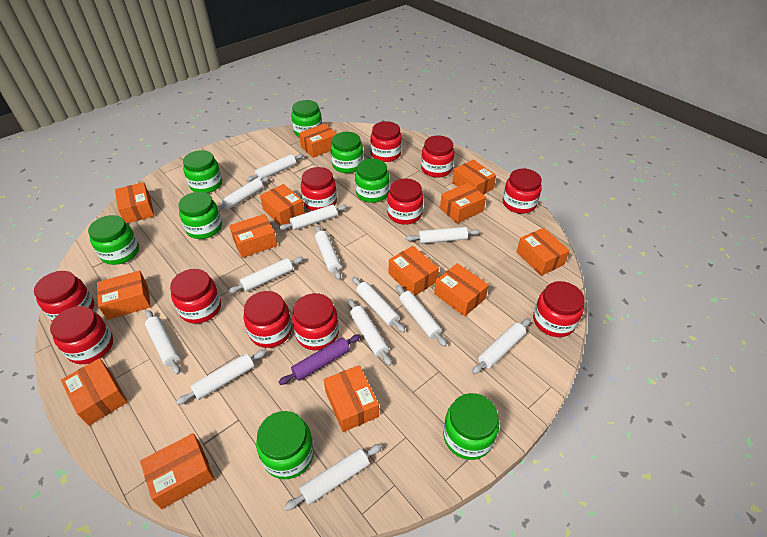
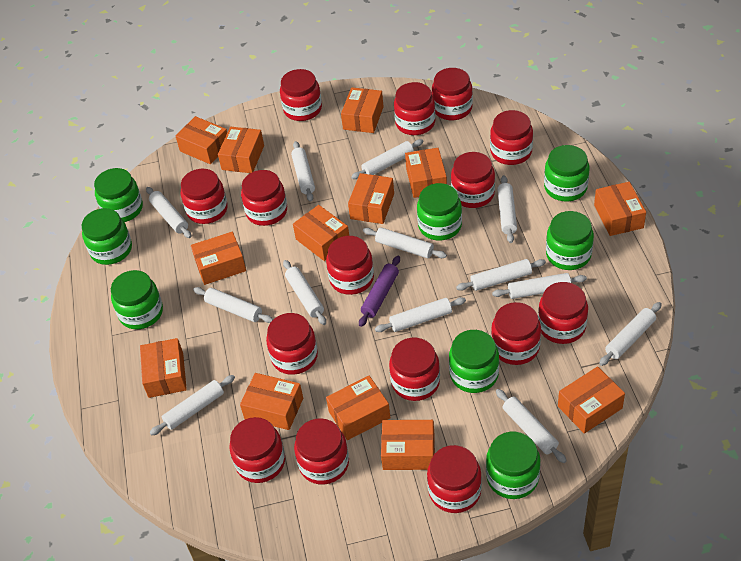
red jar: 11 -> 15

